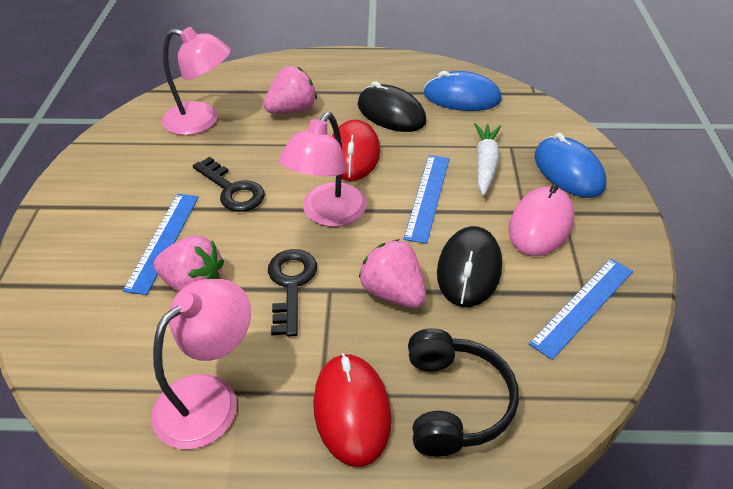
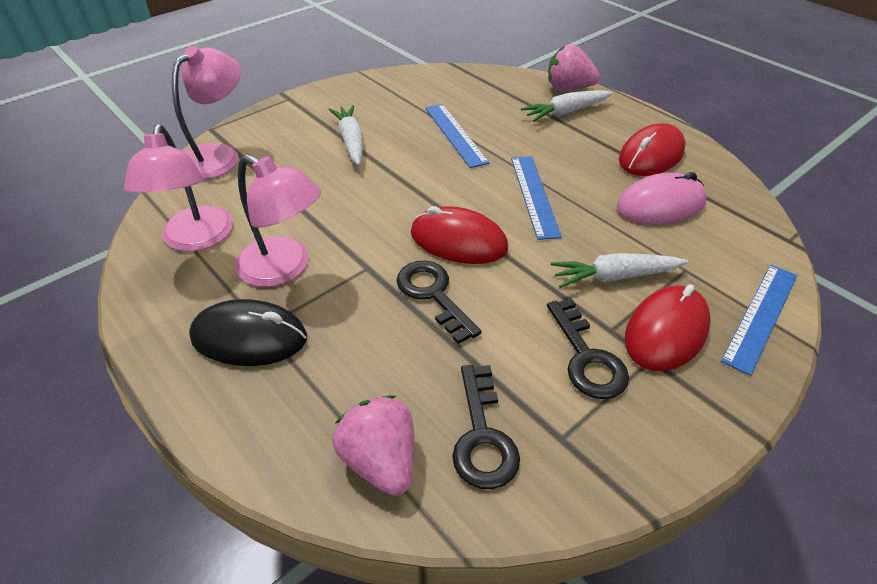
black headphones: 1 -> 0
black key: 2 -> 3
black mouse: 2 -> 1
blue mouse: 2 -> 0
pink strawberry: 3 -> 2
red mouse: 2 -> 3
white carrot: 1 -> 3

